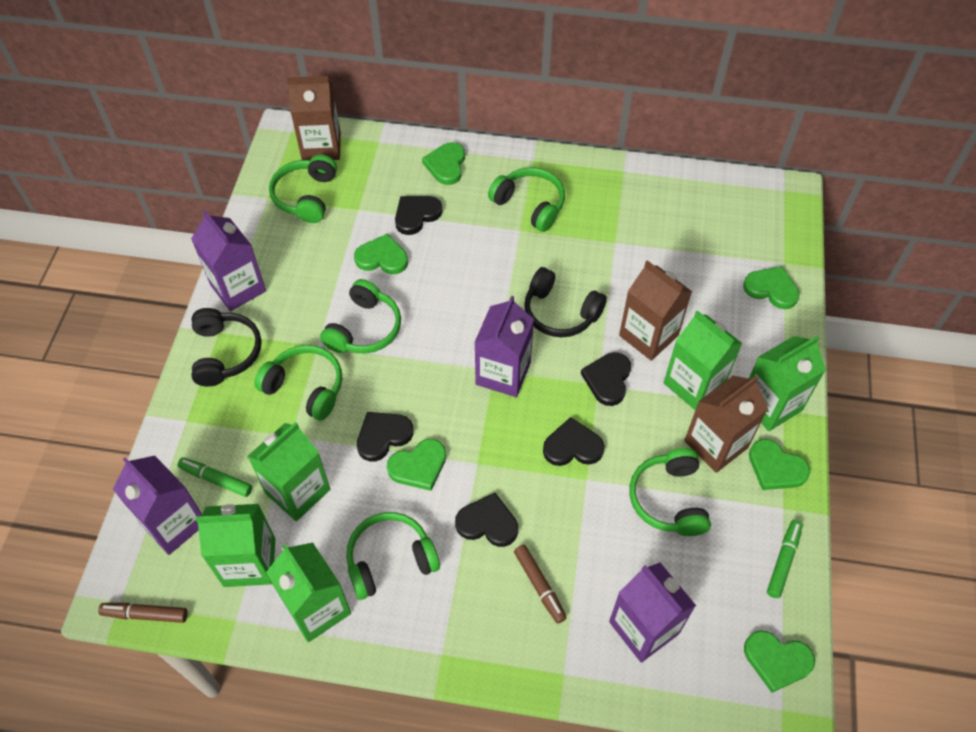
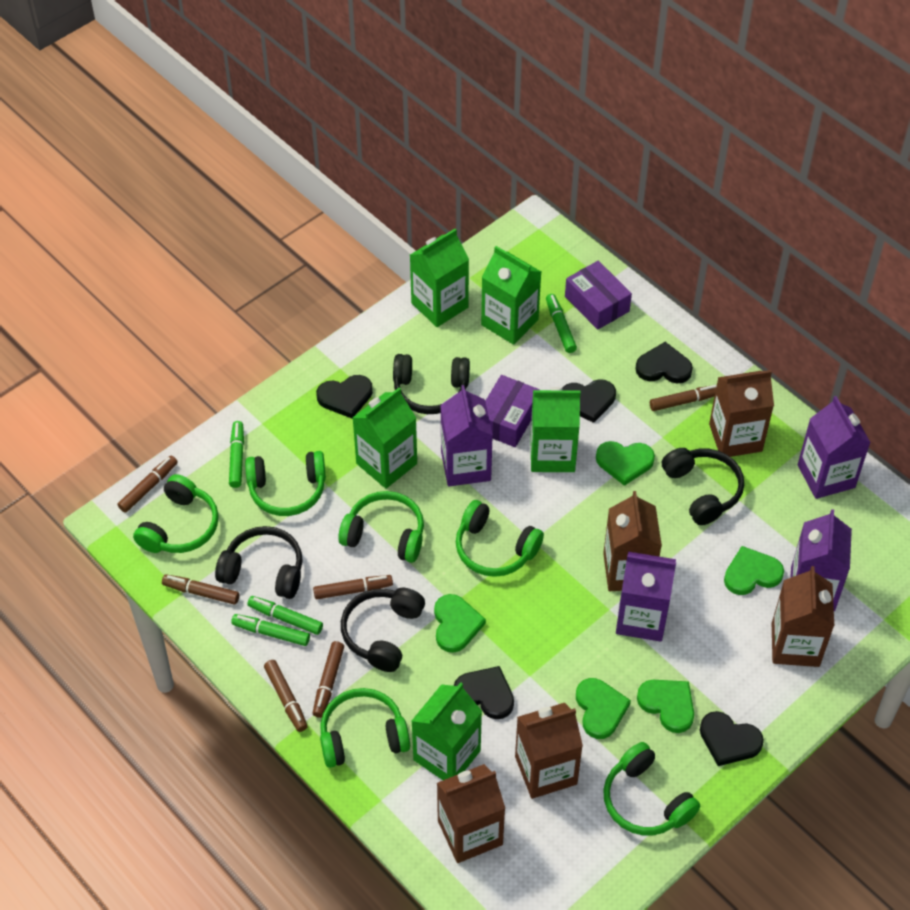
black headphones: 2 -> 4
brown carton: 3 -> 5
brown marker: 2 -> 6
green heart: 6 -> 5
green marker: 2 -> 4
purple box: 0 -> 2

